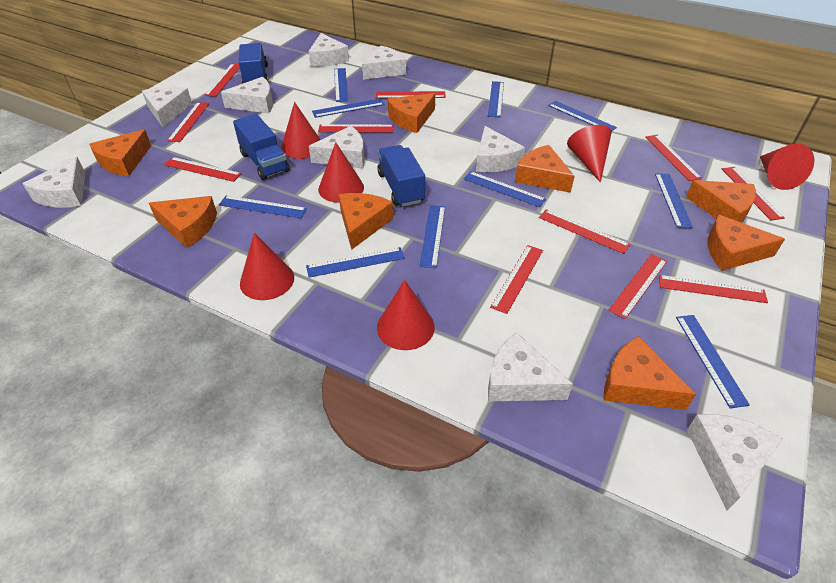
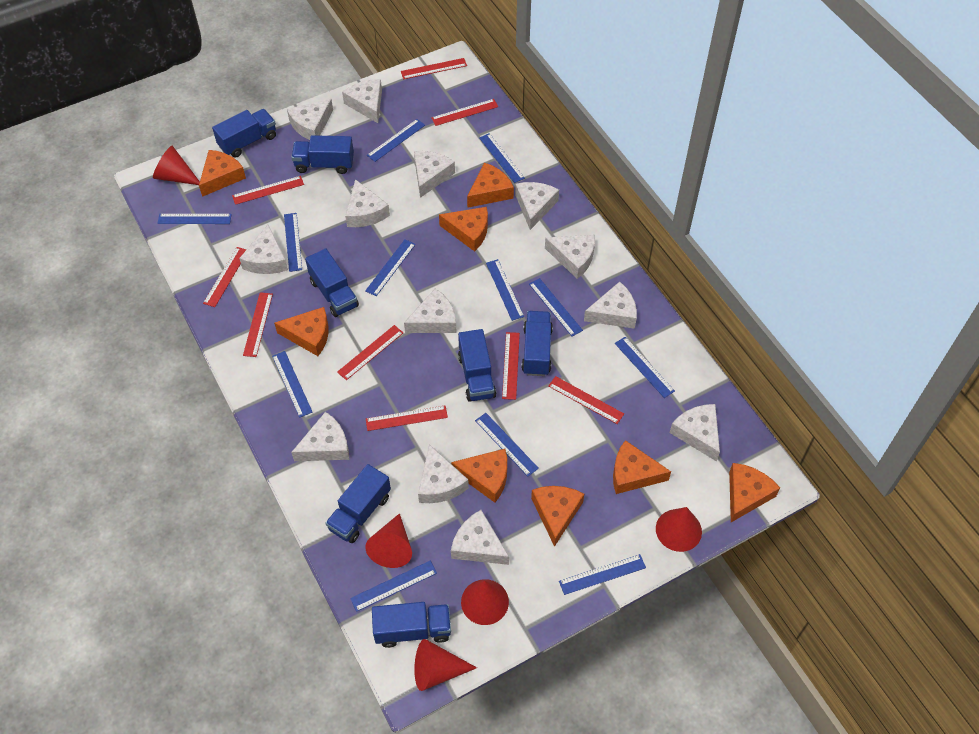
blue ruler: 10 -> 12
blue truck: 3 -> 7
red cone: 6 -> 5
red ruler: 11 -> 9
white cheese: 9 -> 13

